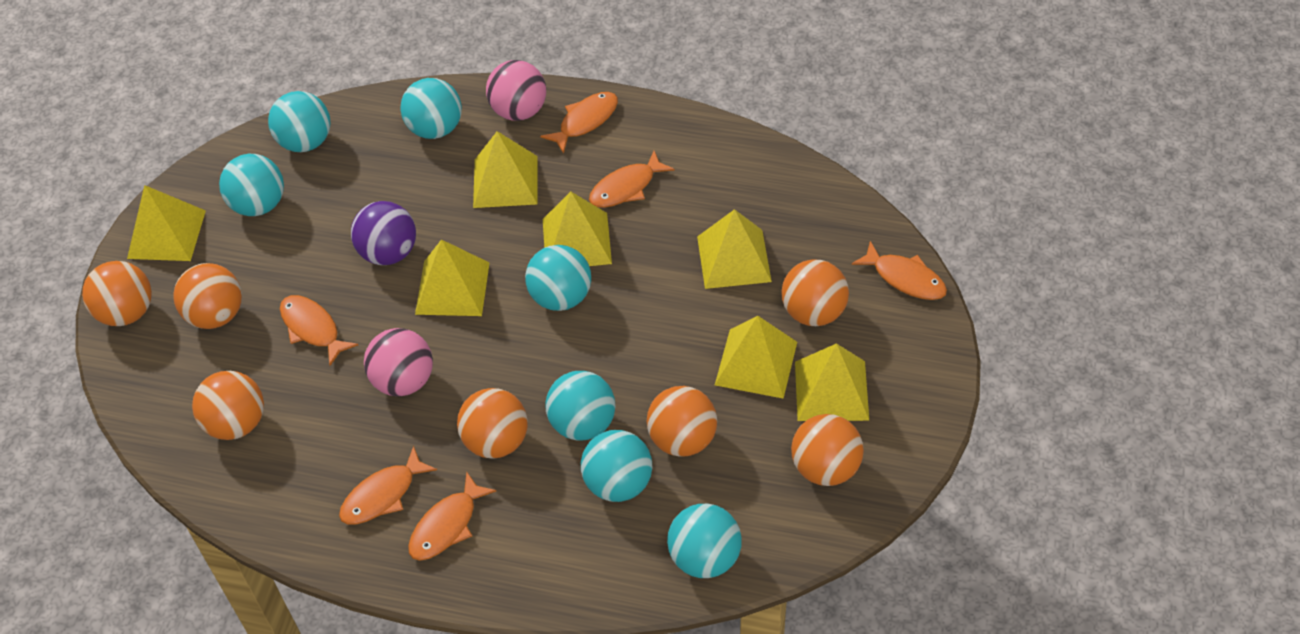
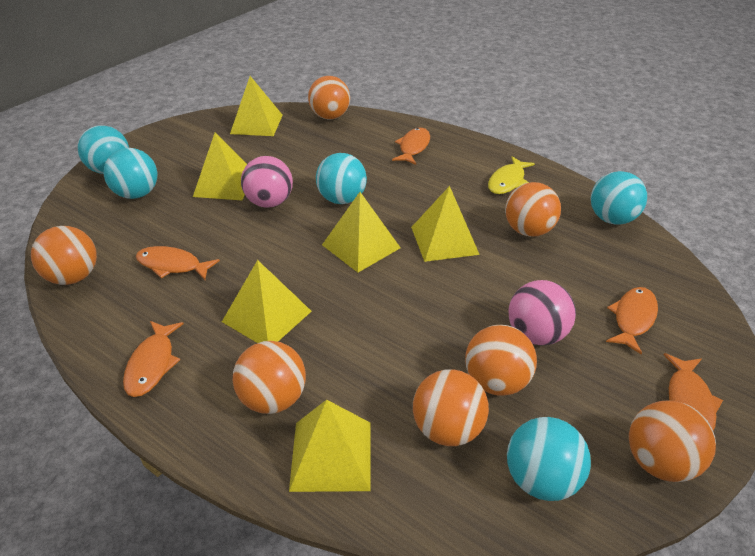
orange fish: 6 -> 5
purple ball: 1 -> 0
turquoise ball: 7 -> 5
yellow fish: 0 -> 1
yellow pyramid: 7 -> 6

